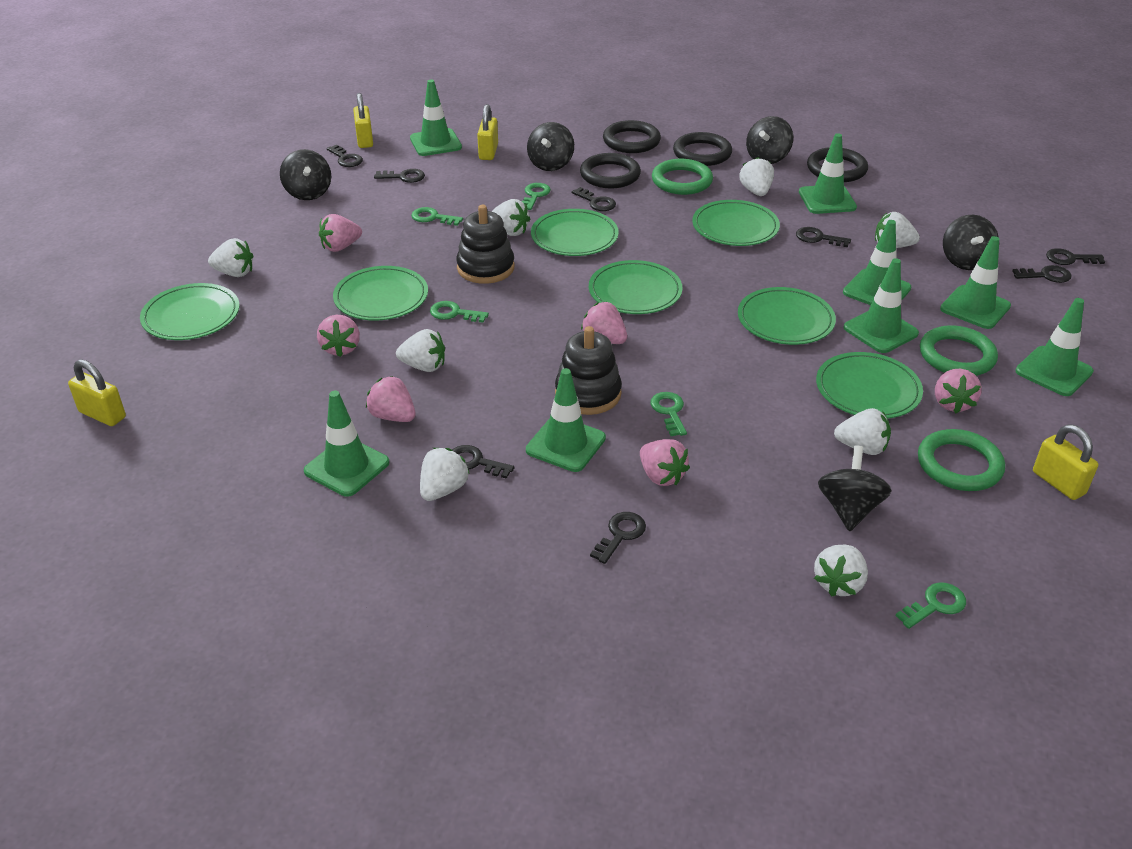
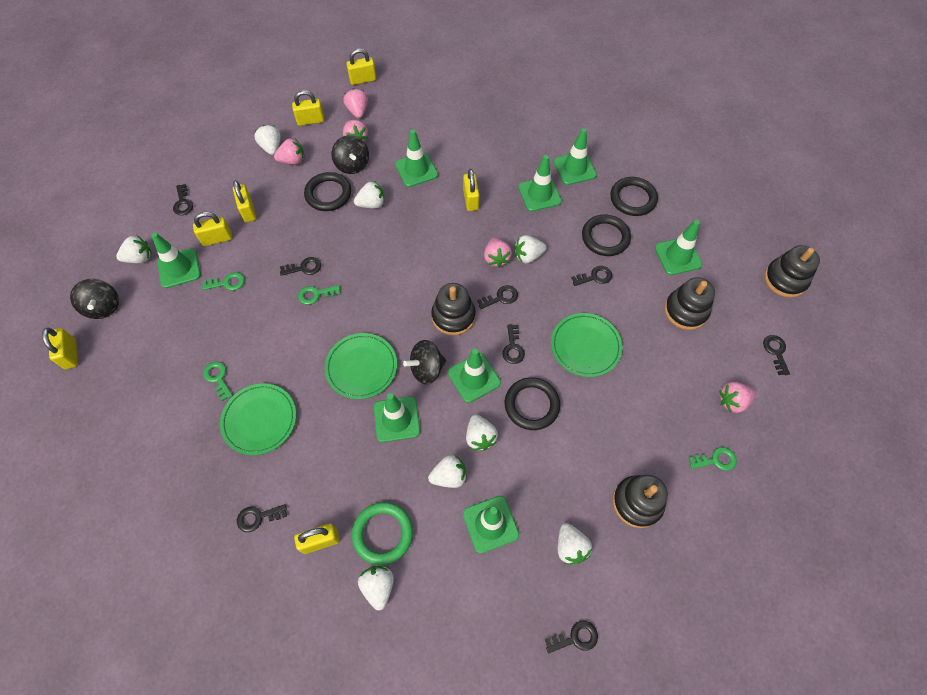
black spinning top: 5 -> 3
black stacking toy: 2 -> 4
green key: 5 -> 4
green plate: 7 -> 3
green ring: 3 -> 1
pink strawberry: 6 -> 5
yellow padlock: 4 -> 7

